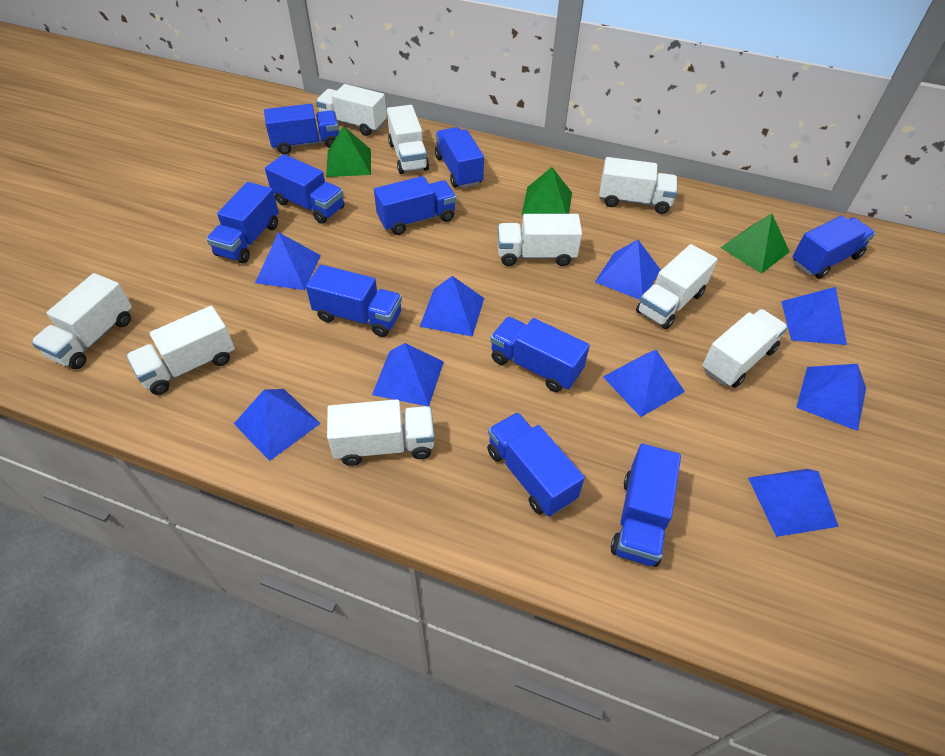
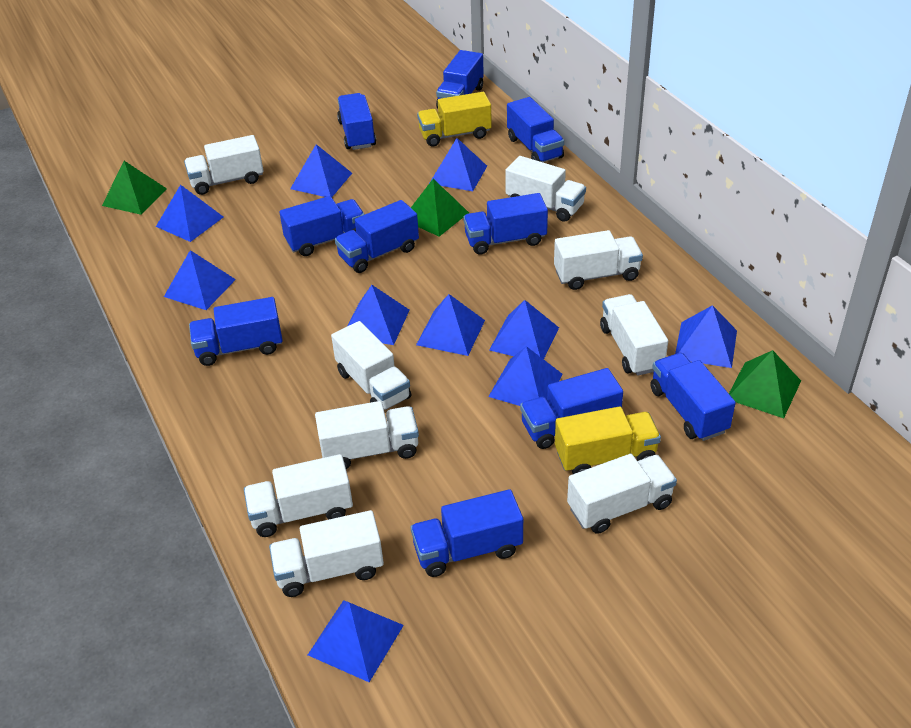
blue pyramid: 9 -> 10
yellow truck: 0 -> 2

